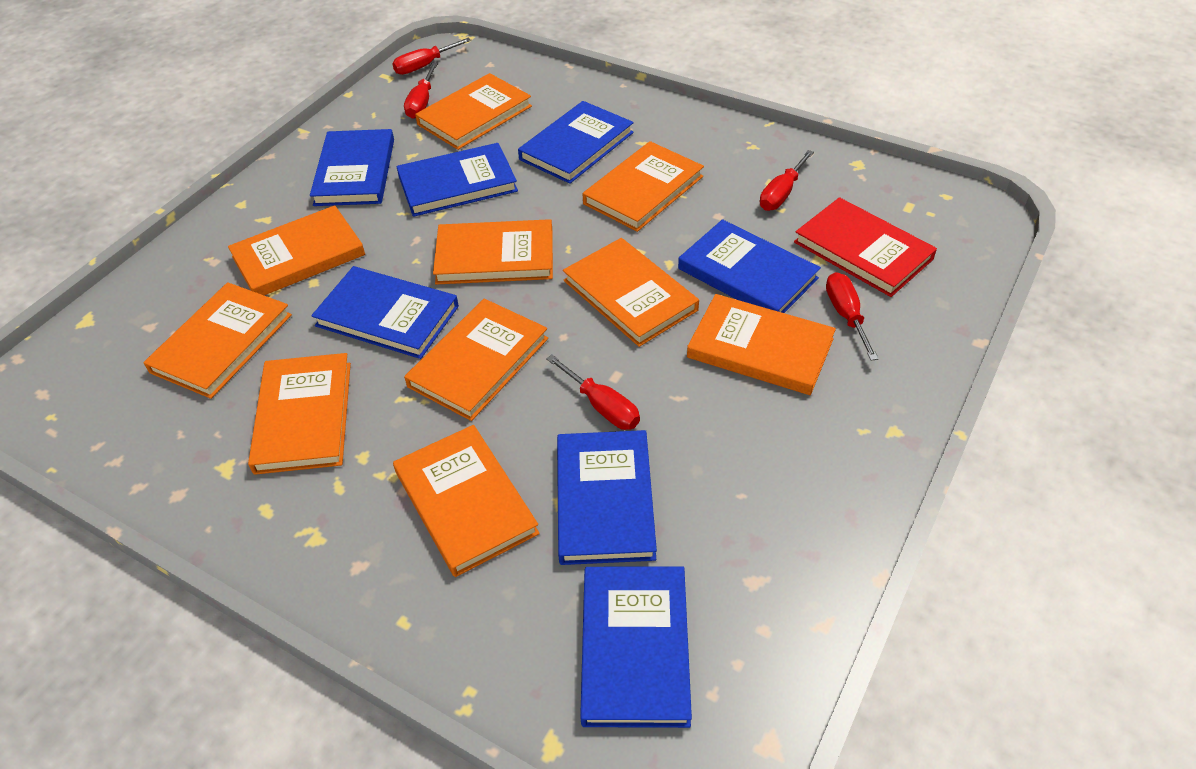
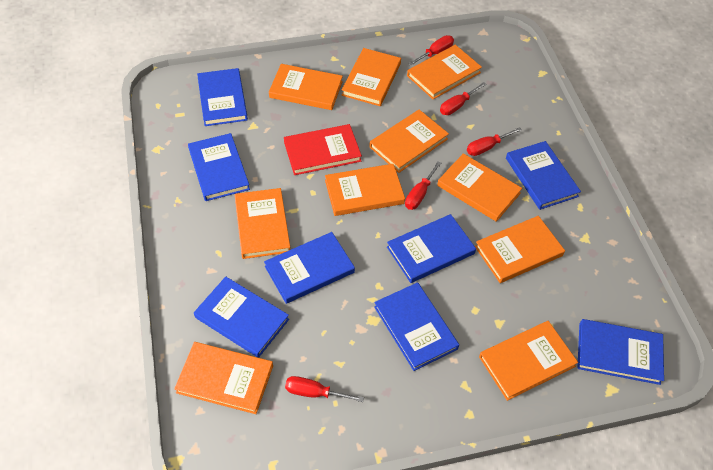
blue book: 7 -> 8

